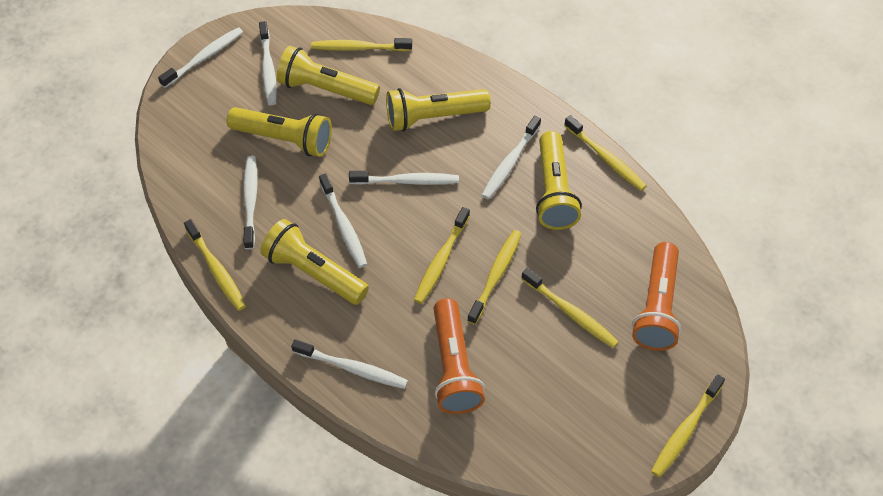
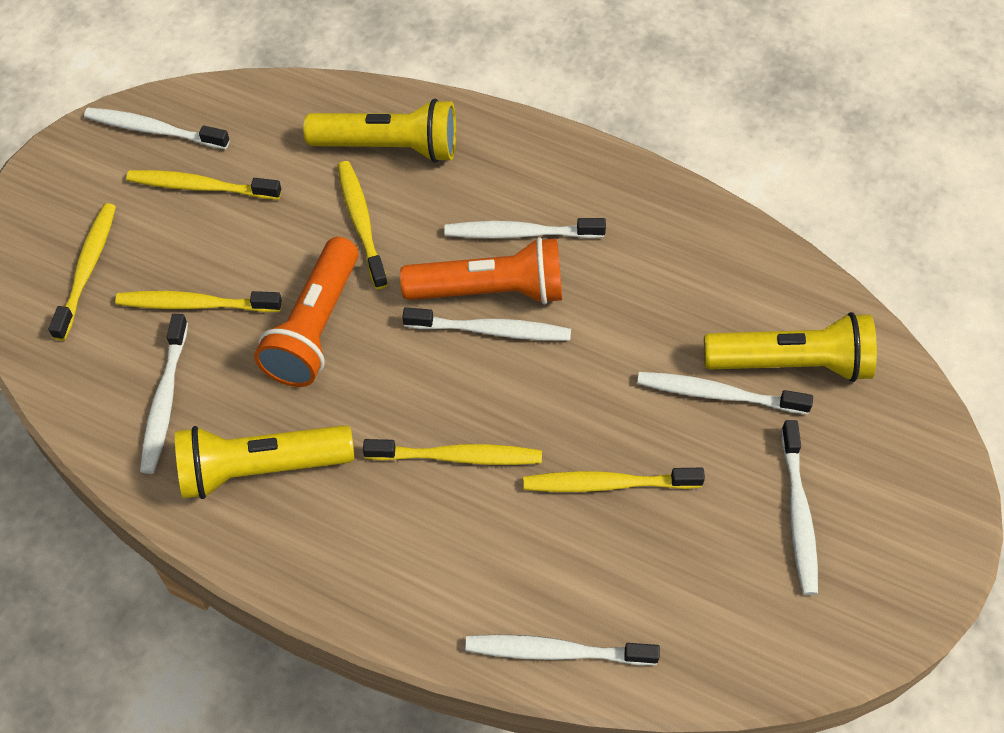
yellow flashlight: 5 -> 3
yellow toothbrush: 7 -> 6

